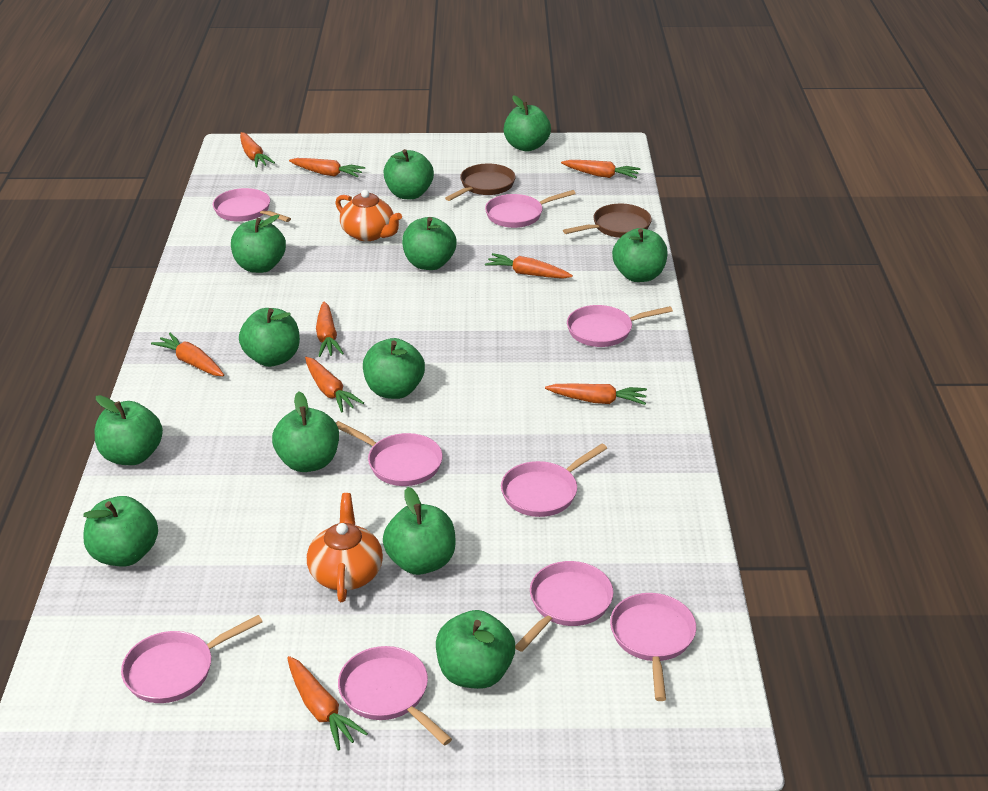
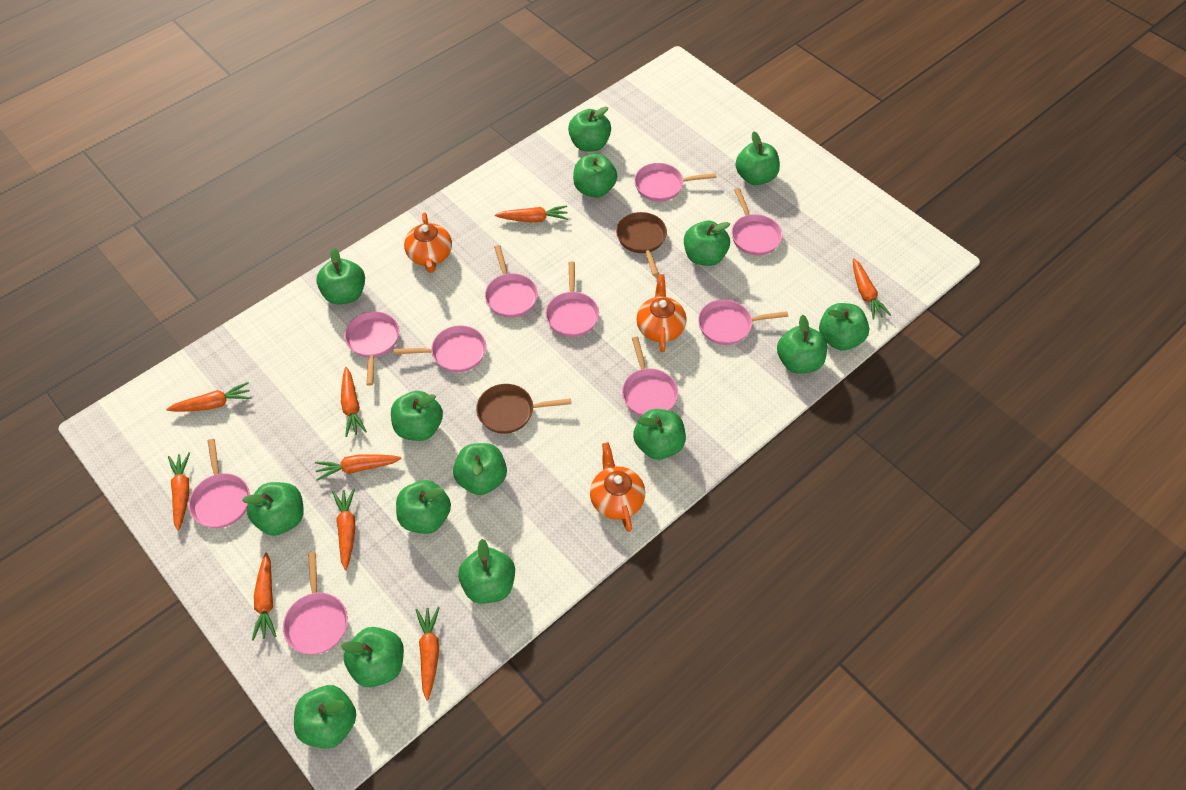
green apple: 12 -> 15
orange teapot: 2 -> 3
pink pan: 9 -> 10

